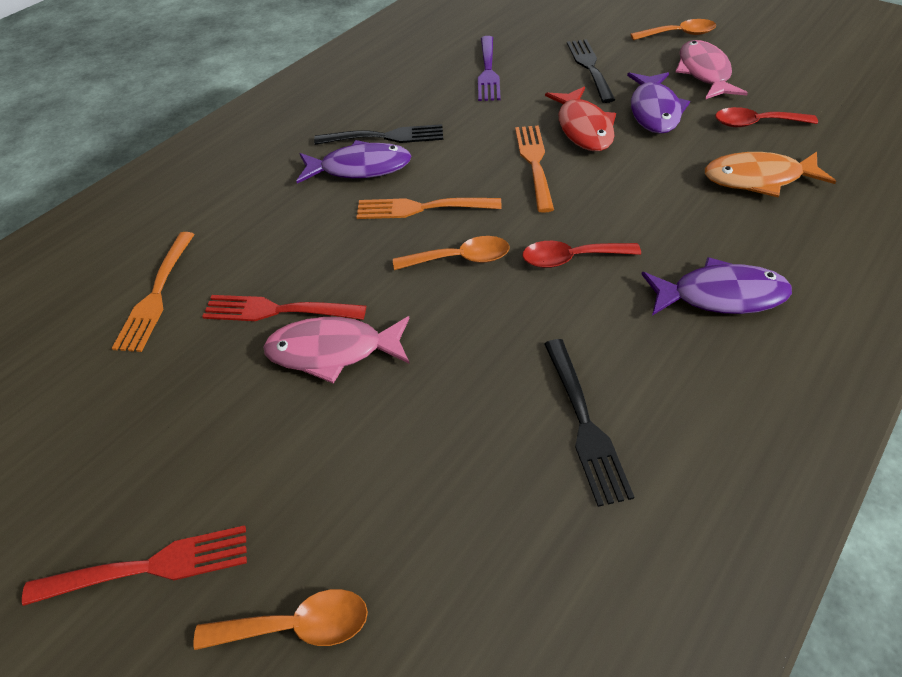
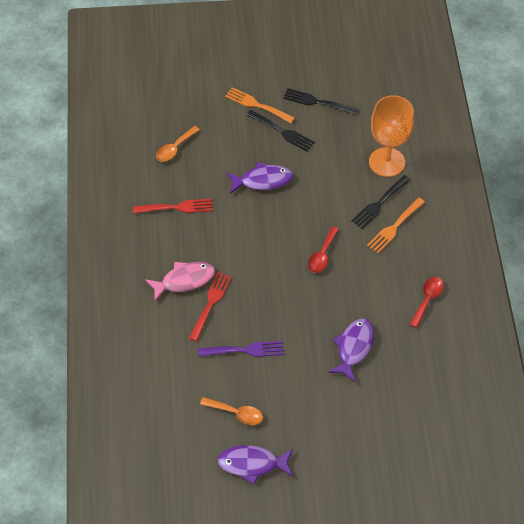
orange fish: 1 -> 0
orange fork: 3 -> 2
orange goblet: 0 -> 1
orange spoon: 3 -> 2
pink fish: 2 -> 1
red fish: 1 -> 0

